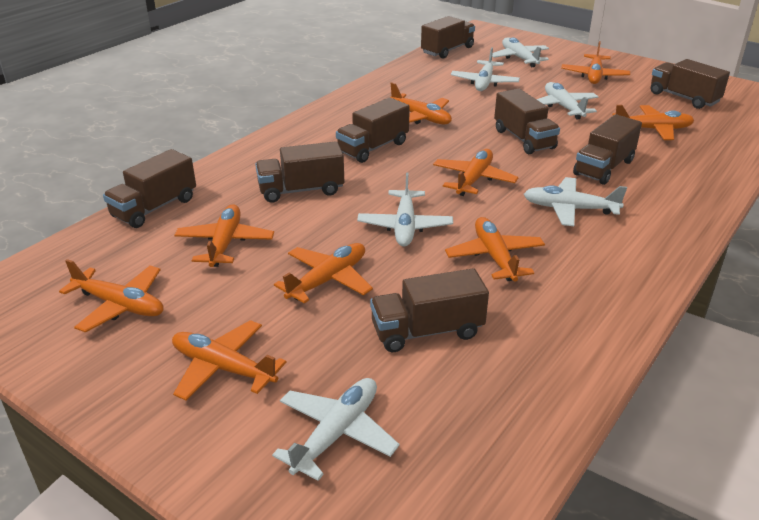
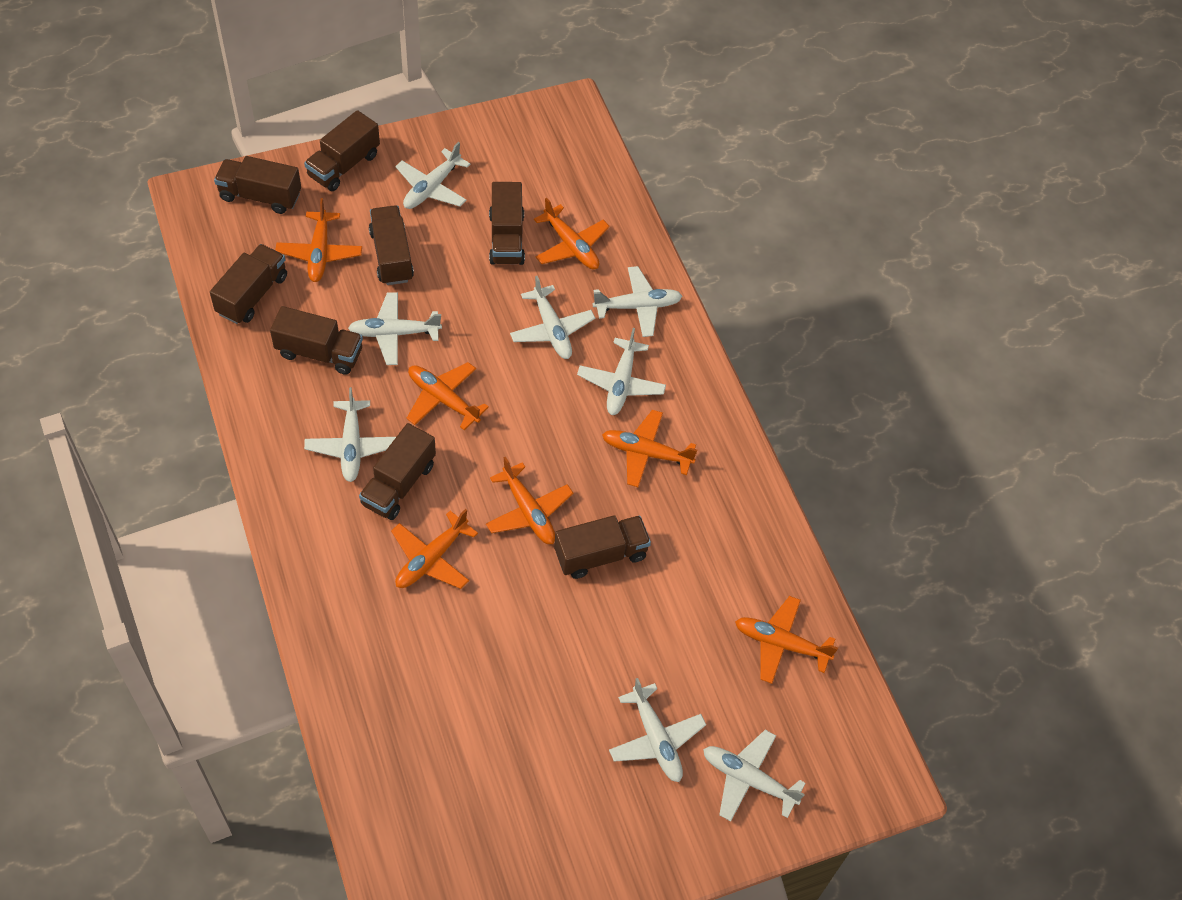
orange plane: 9 -> 7
white plane: 6 -> 8

